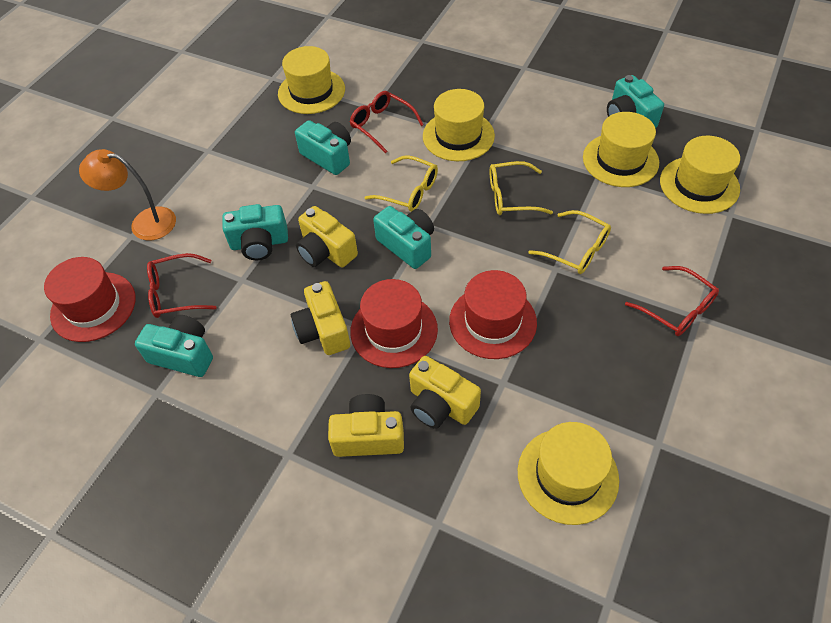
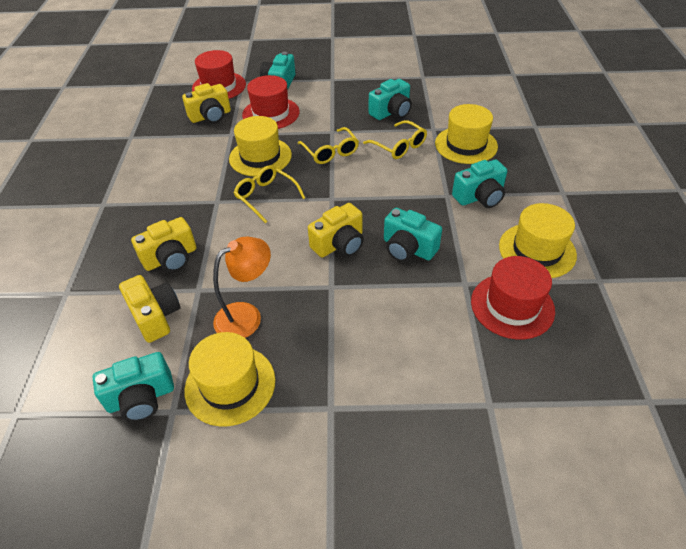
red glasses: 3 -> 0
yellow hat: 5 -> 4

